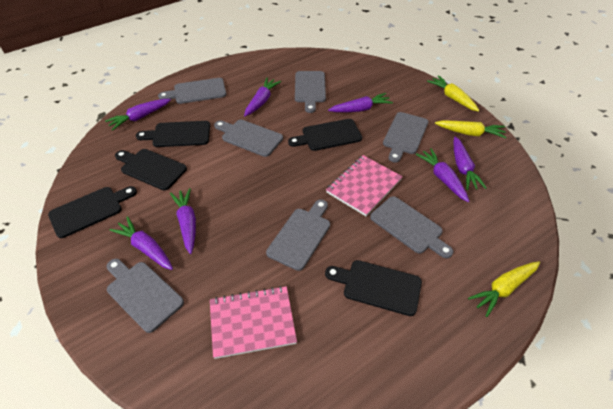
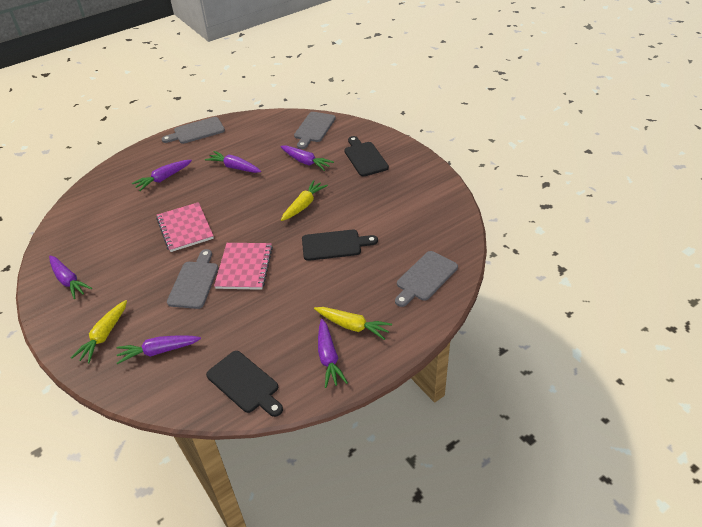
black cutting board: 5 -> 3
grey cutting board: 7 -> 4
purple carrot: 7 -> 6

